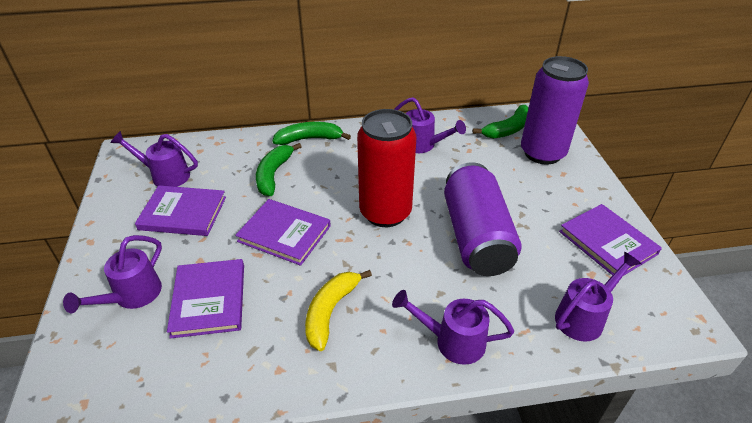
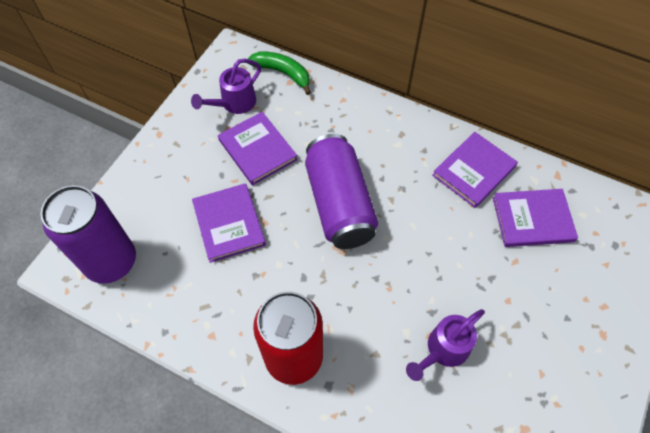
green banana: 3 -> 1
purple watering can: 5 -> 2
yellow banana: 1 -> 0

